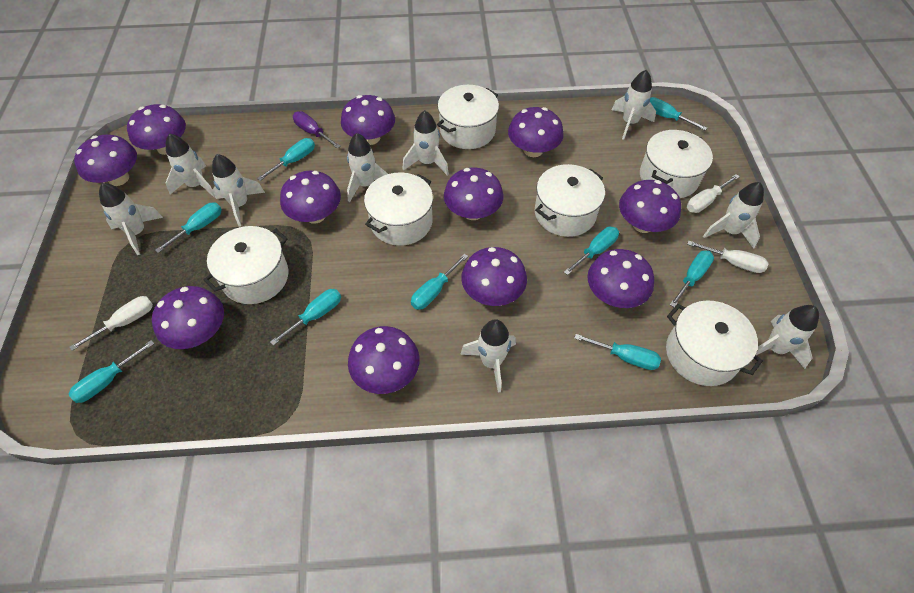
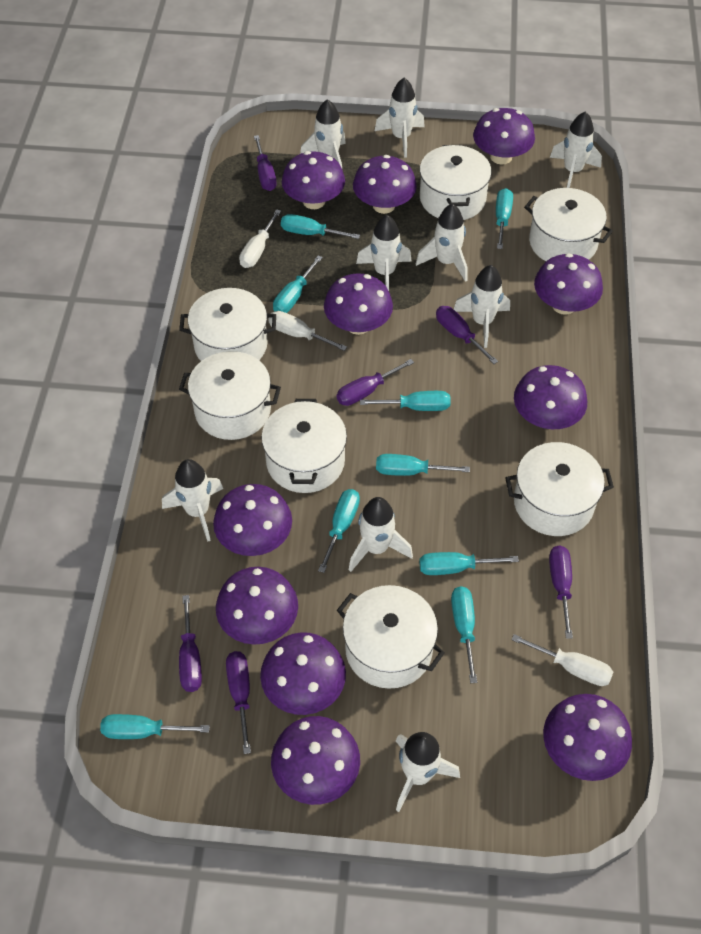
purple screwdriver: 1 -> 6
white pot: 6 -> 7

